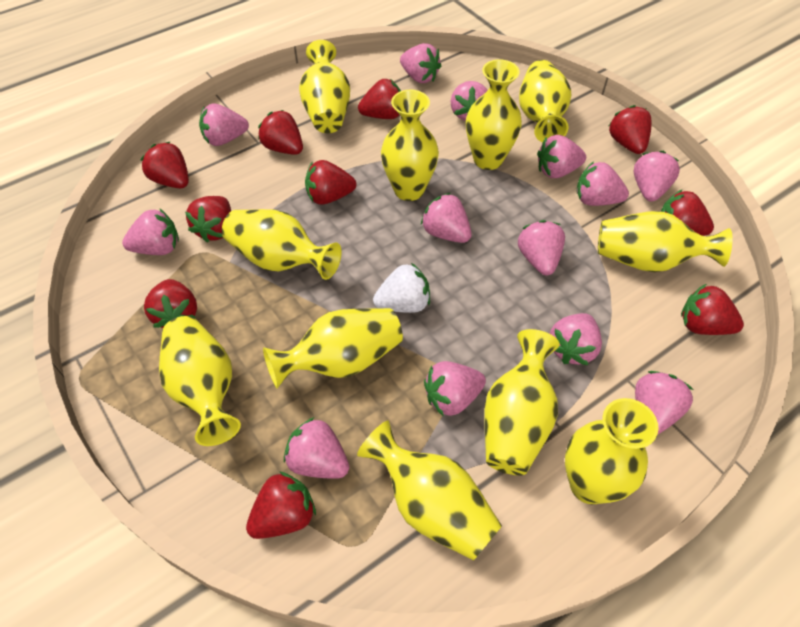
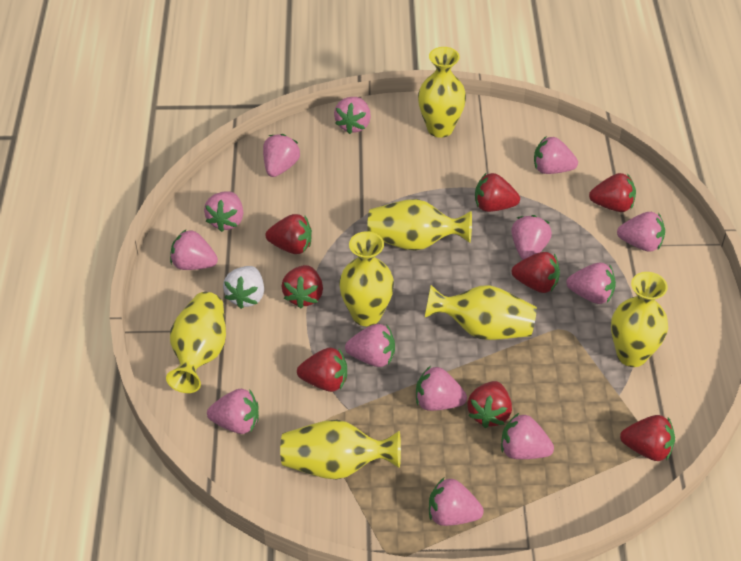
red strawberry: 10 -> 8
yellow vase: 11 -> 7

